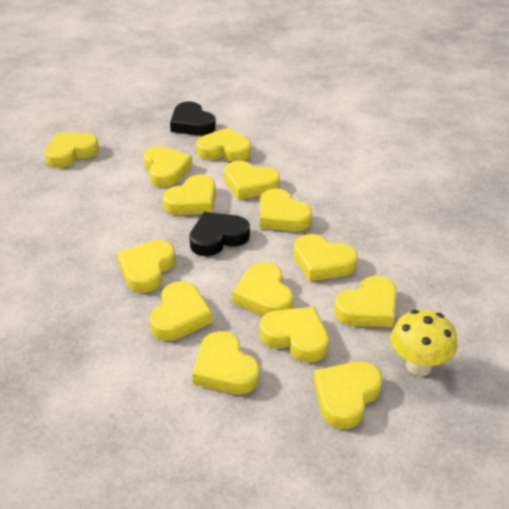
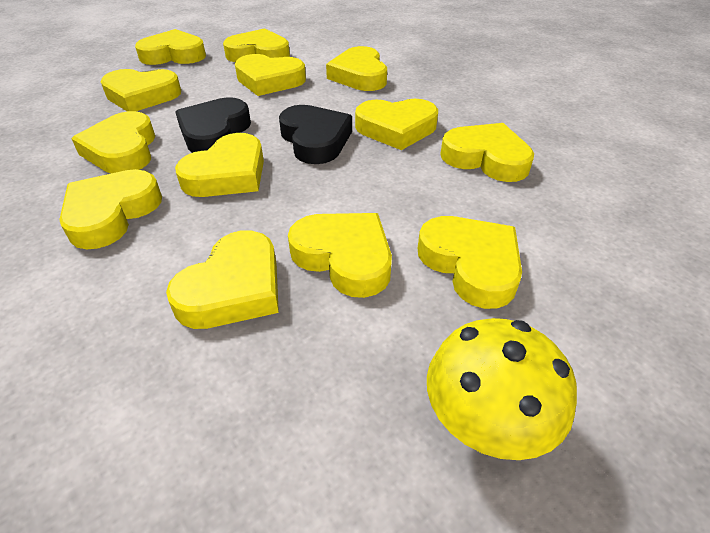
yellow heart: 14 -> 13

